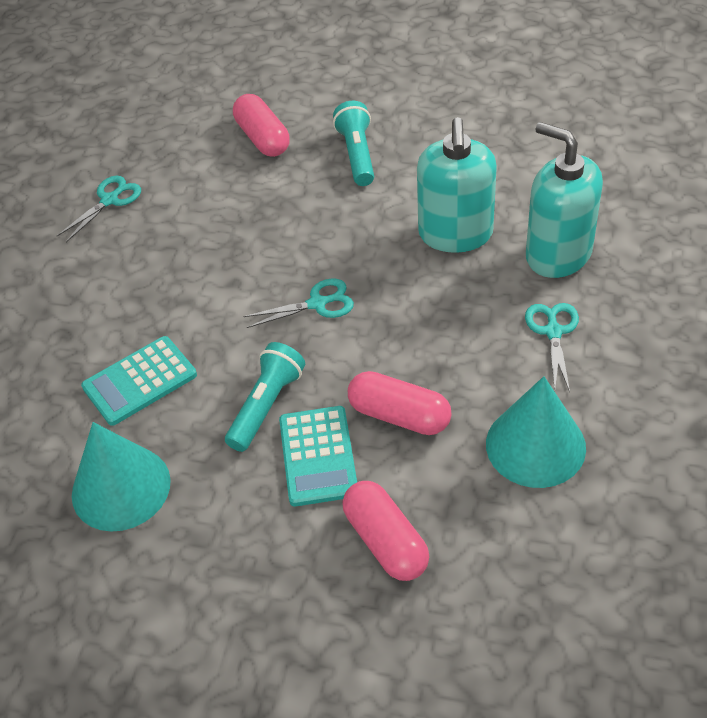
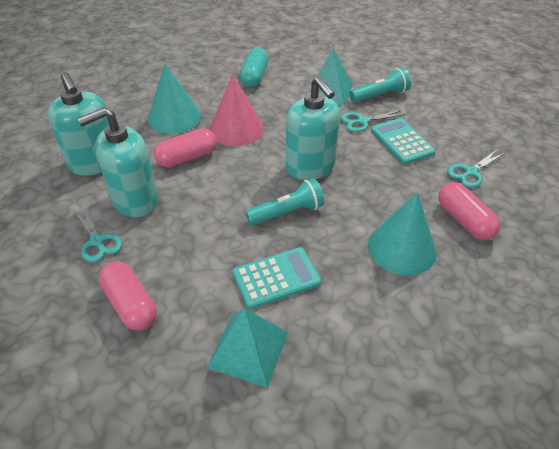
pink cone: 0 -> 1
turquoise capsule: 0 -> 1
turquoise pyramid: 0 -> 2
turquoise soap dispenser: 2 -> 3

